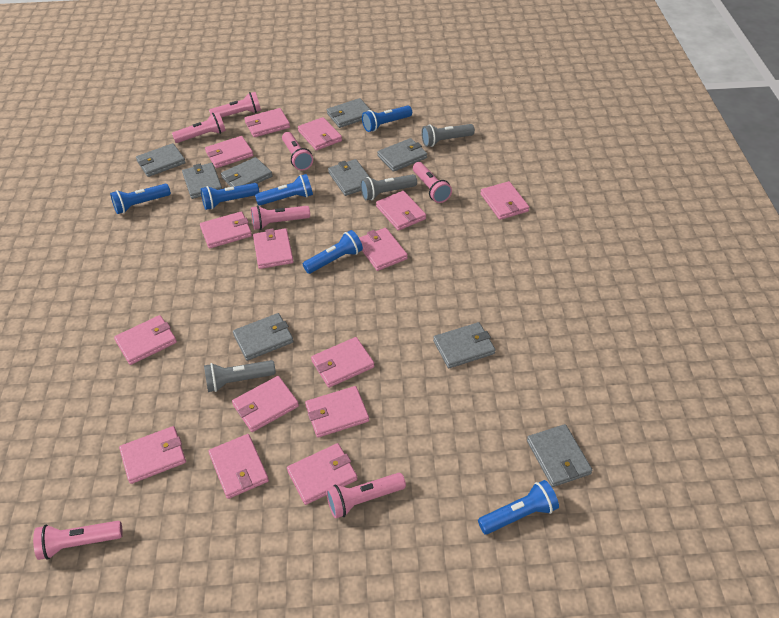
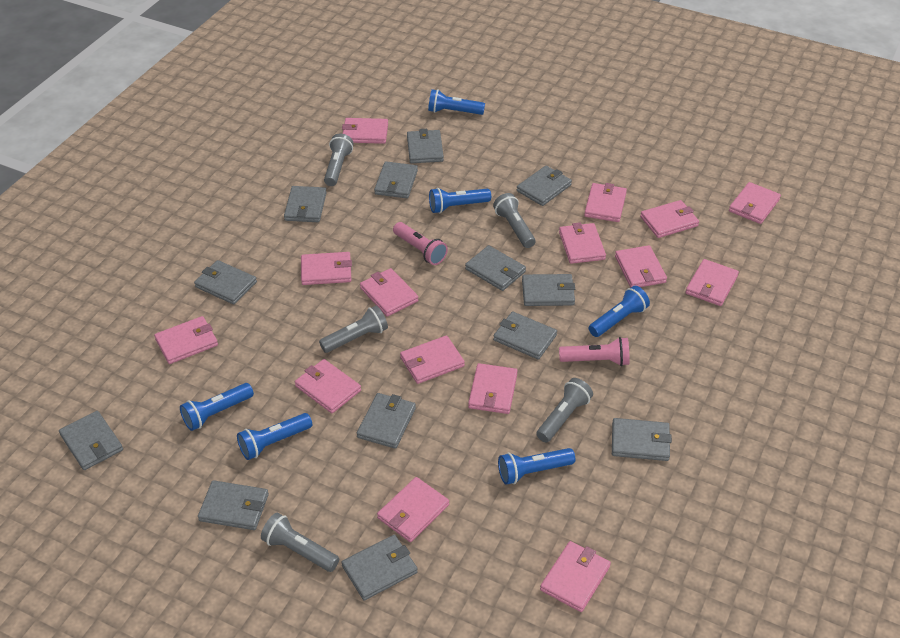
grey flashlight: 3 -> 5
grey wallet: 9 -> 13
pink flashlight: 7 -> 2

